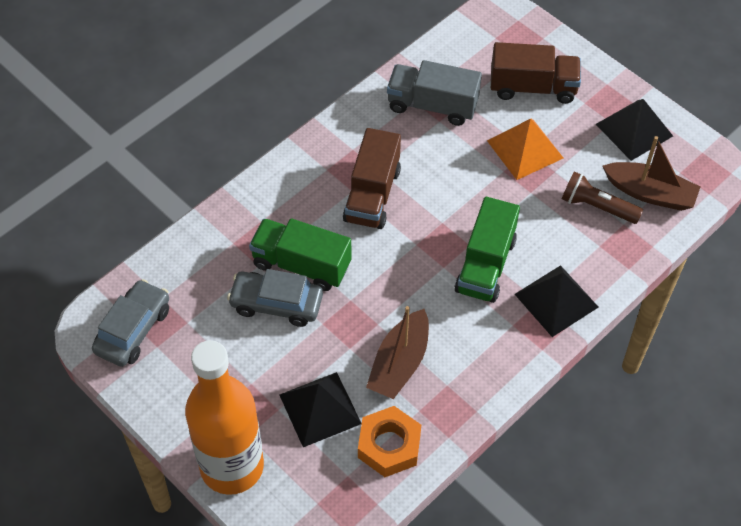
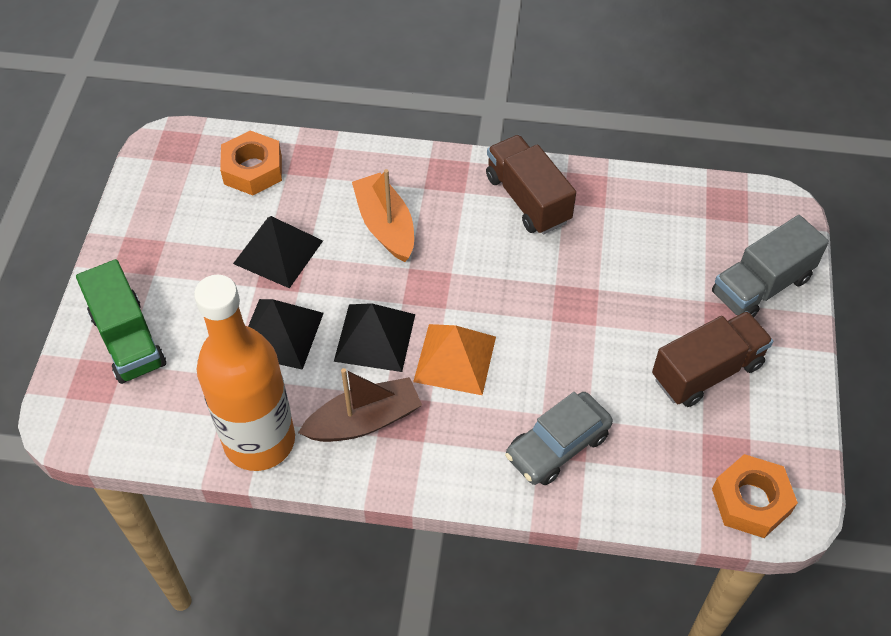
brown boat: 2 -> 1
brown flashlight: 1 -> 0
green truck: 2 -> 1
grey car: 2 -> 1
orange boat: 0 -> 1
orange nut: 1 -> 2

